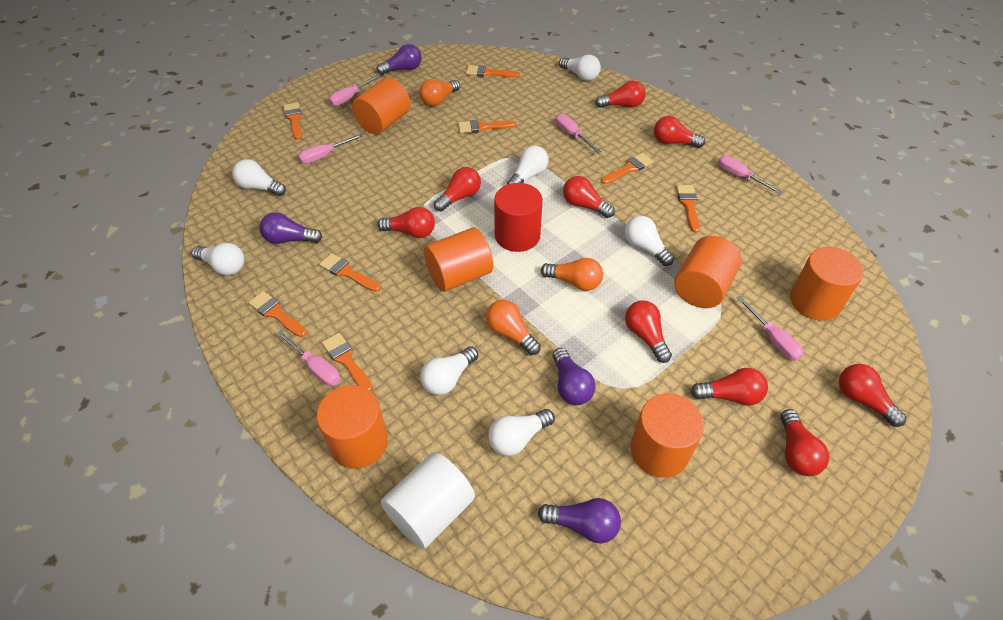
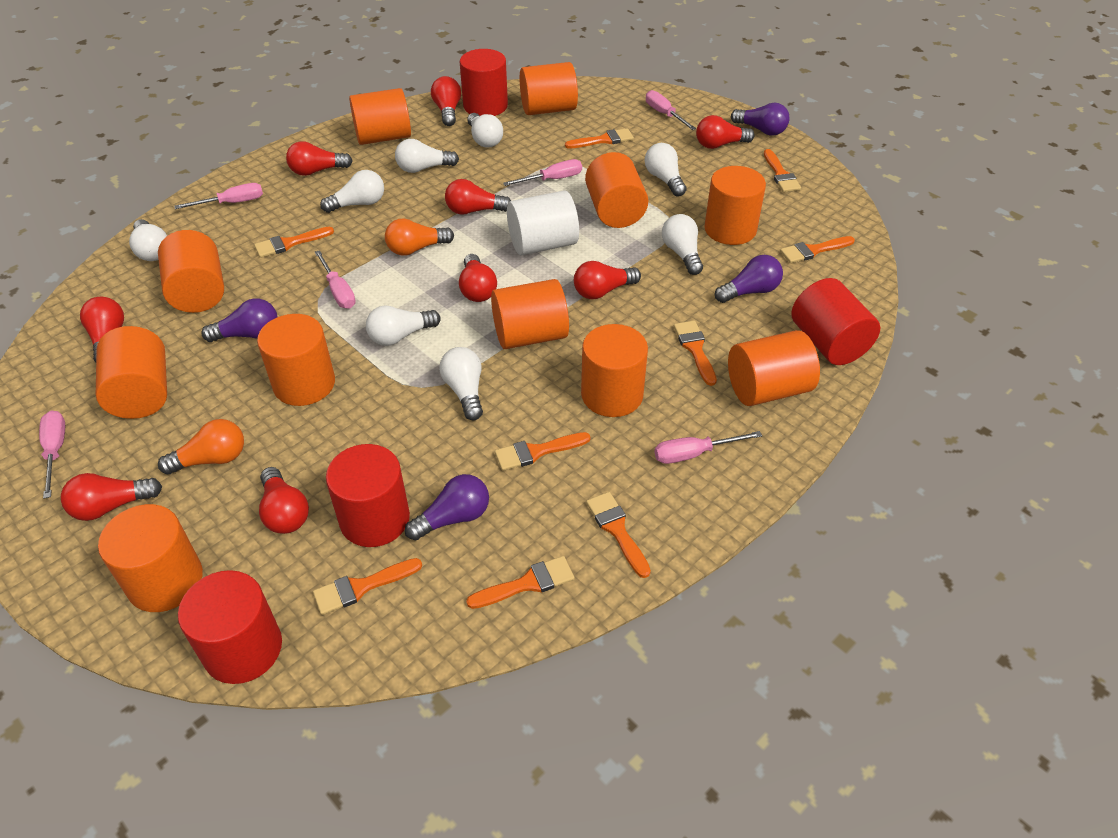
orange brush: 8 -> 9
orange cylinder: 6 -> 11
orange light bulb: 3 -> 2
red cylinder: 1 -> 4
white light bulb: 7 -> 8

